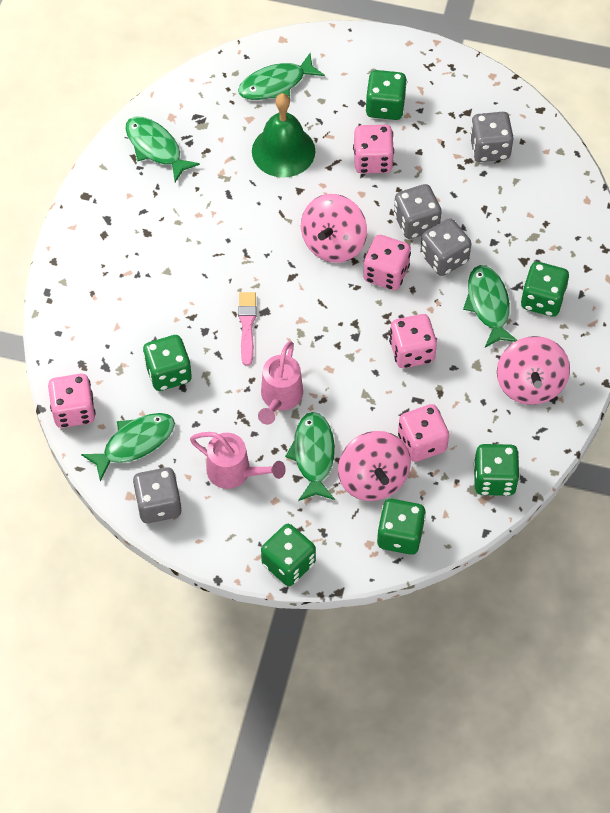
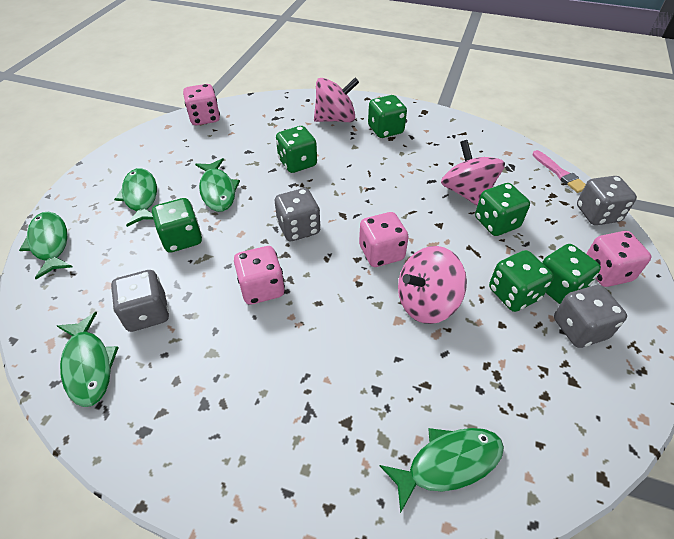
green bell: 1 -> 0
pink dice: 5 -> 4
pink watering can: 2 -> 0

